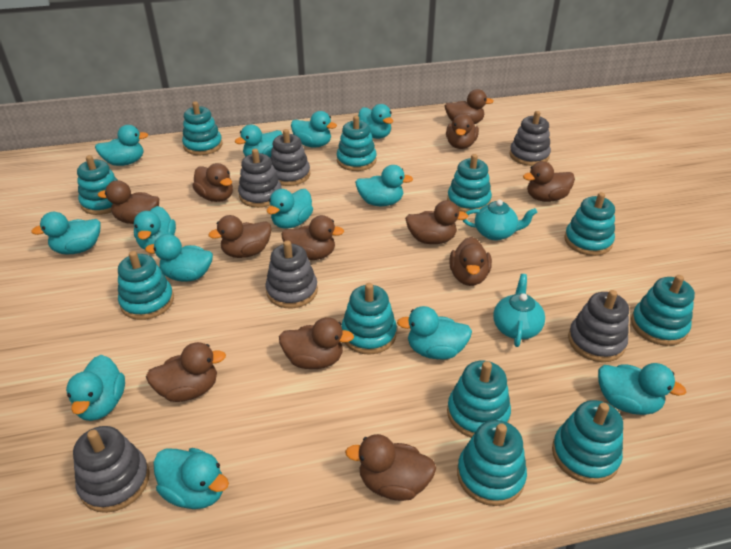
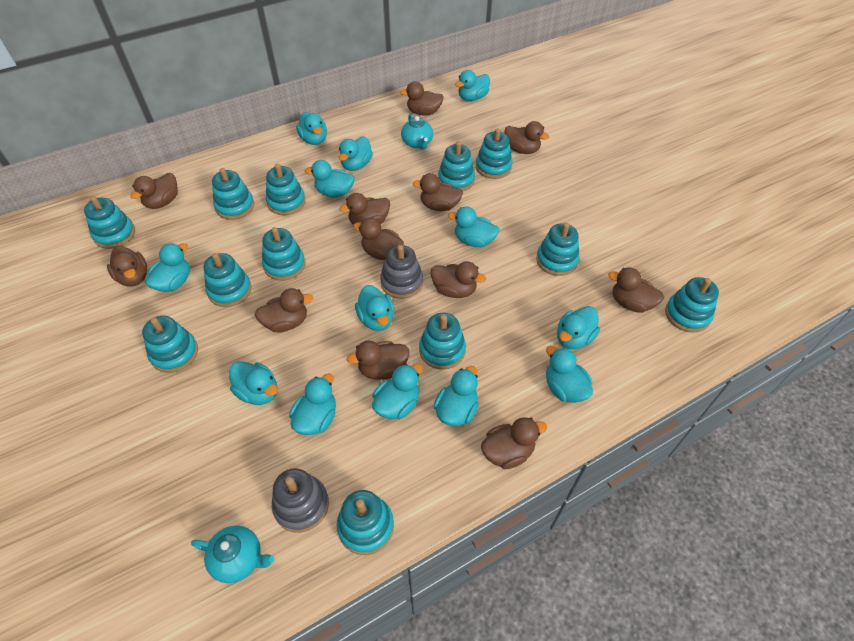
grey stacking toy: 6 -> 2
turquoise stacking toy: 11 -> 12

